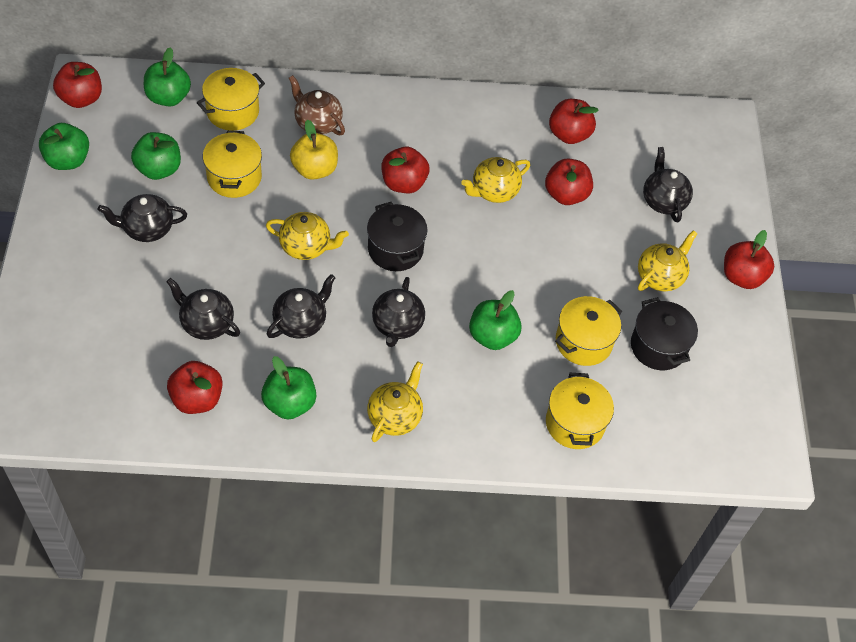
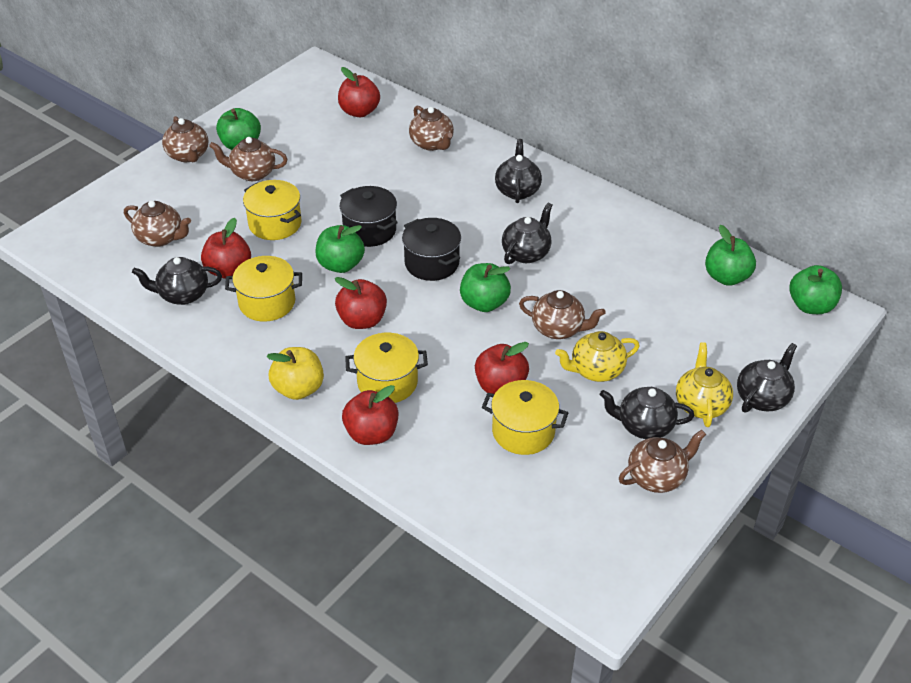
brown teapot: 1 -> 6
red apple: 6 -> 5
yellow teapot: 4 -> 2

